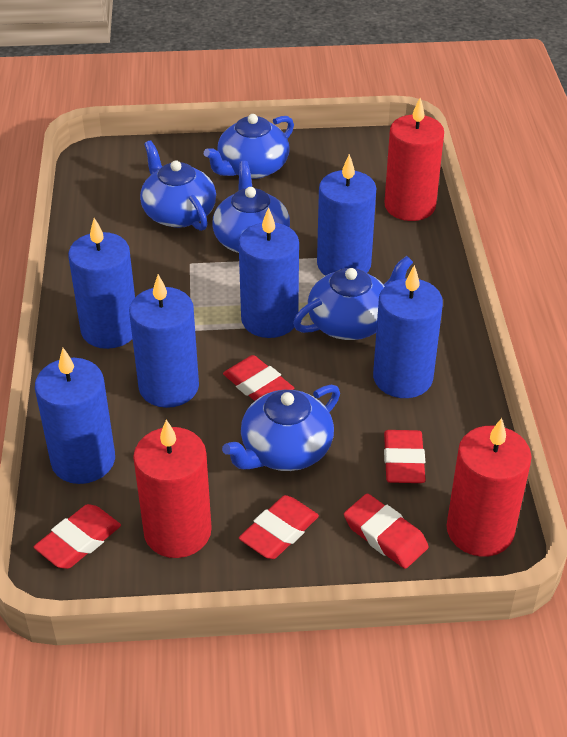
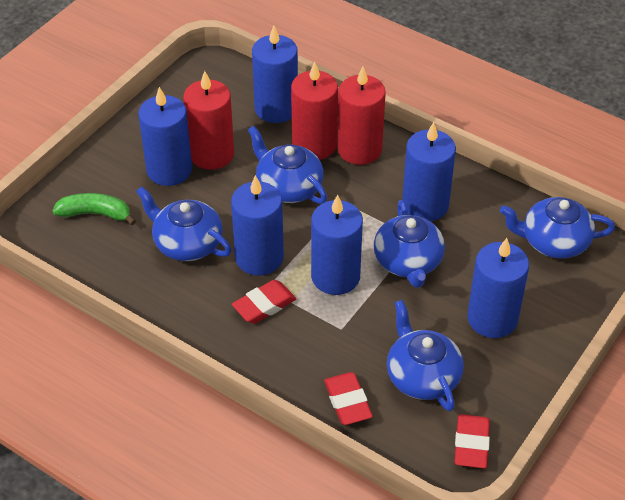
green banana: 0 -> 1
red eraser: 5 -> 3

